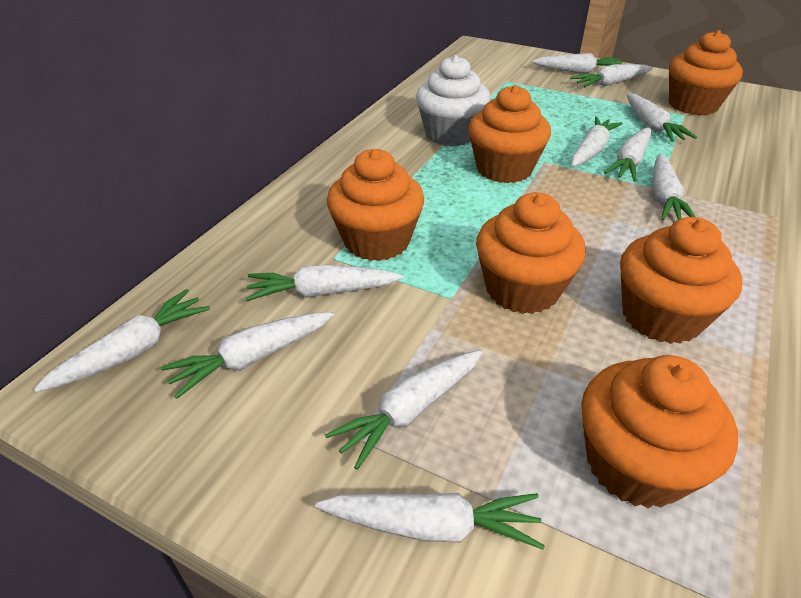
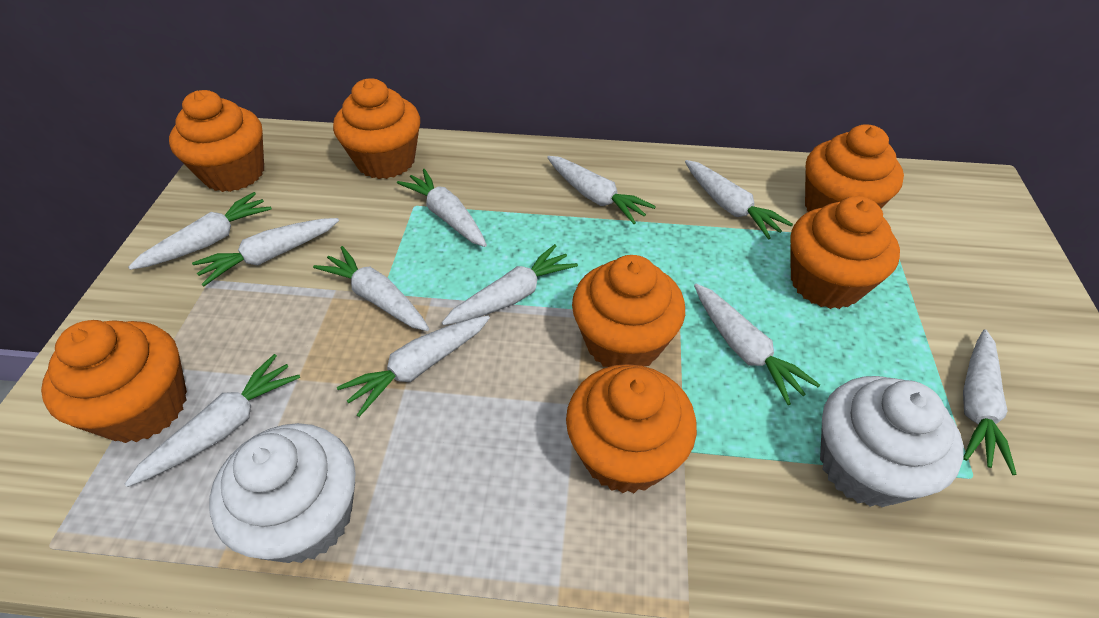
orange cupcake: 6 -> 7
white cupcake: 1 -> 2

